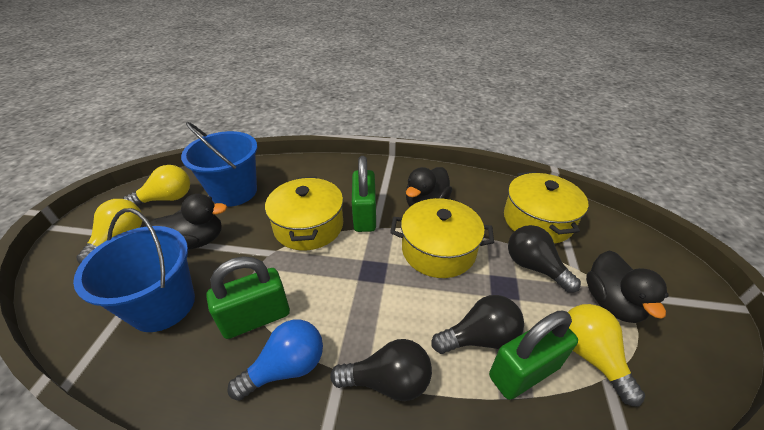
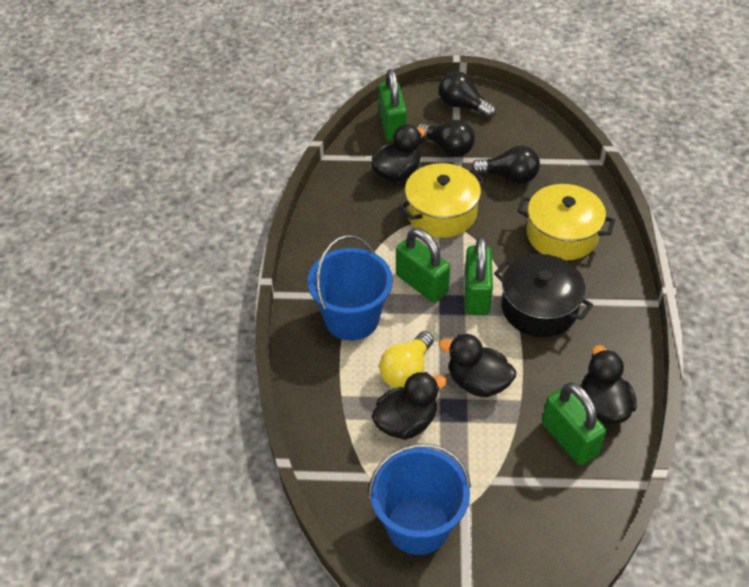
black duck: 3 -> 4
black pot: 0 -> 1
blue light bulb: 1 -> 0
green padlock: 3 -> 4
yellow light bulb: 3 -> 1
yellow pot: 3 -> 2

